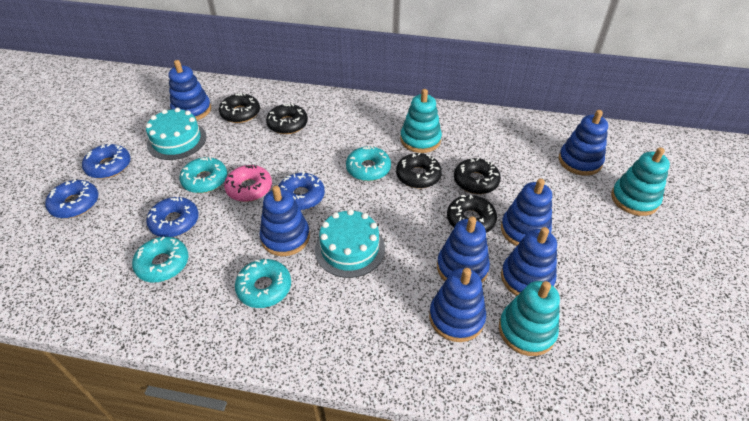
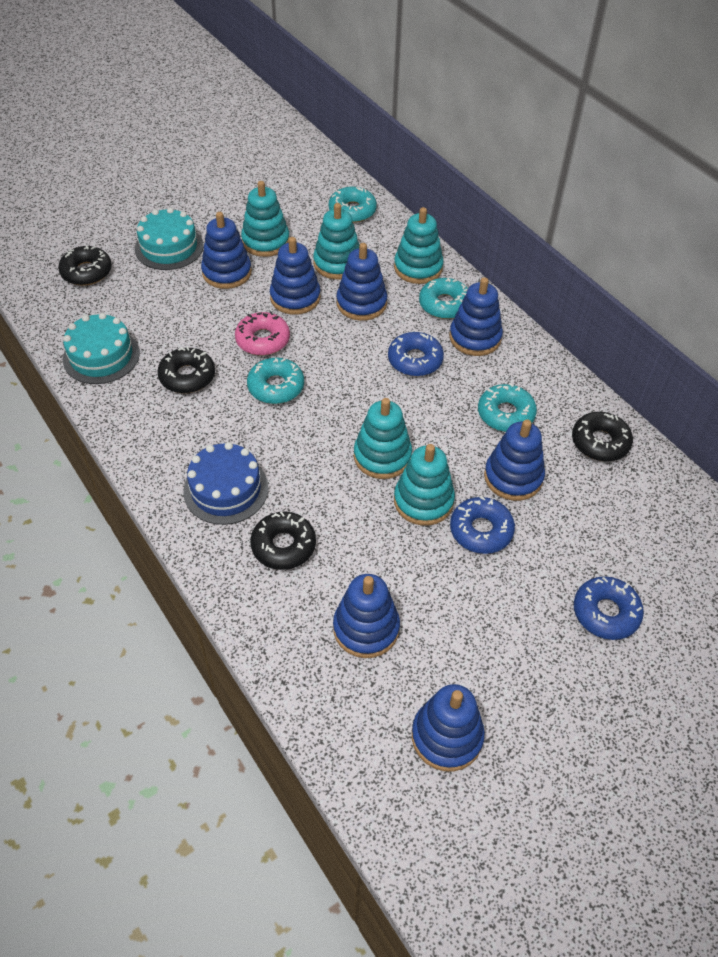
black donut: 5 -> 4
blue cake: 0 -> 1
blue donut: 4 -> 3
turquoise stacking toy: 3 -> 5

